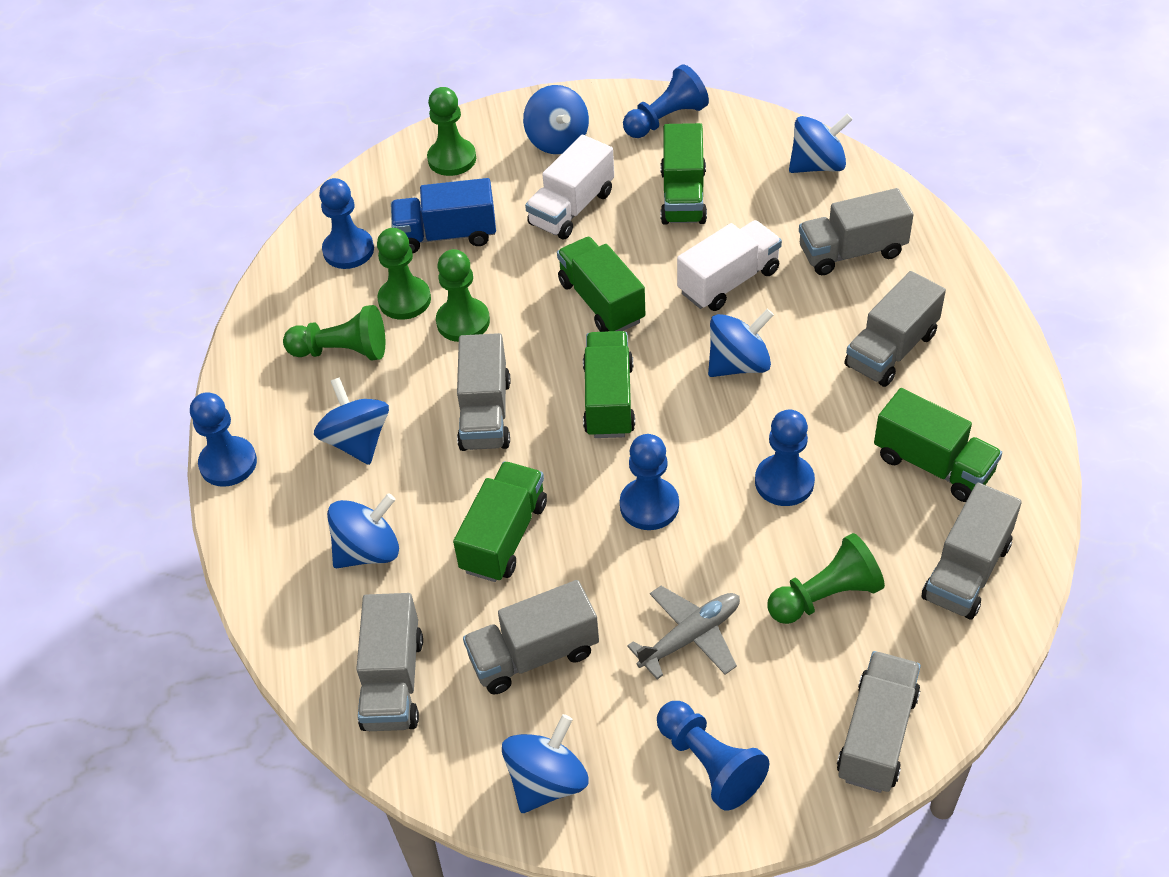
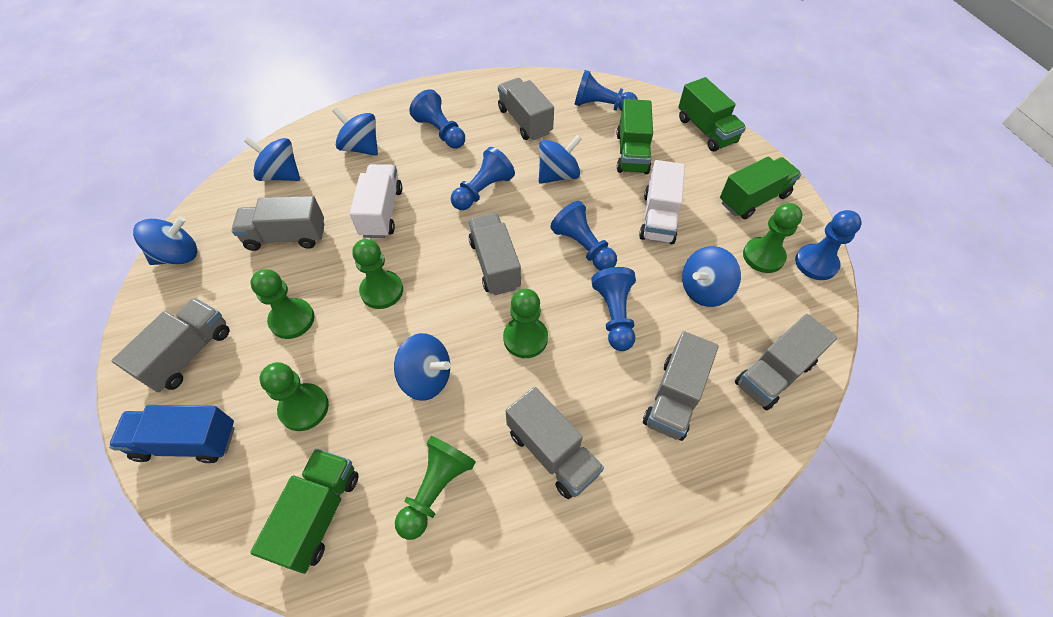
green pawn: 5 -> 6
green truck: 5 -> 4
grey plane: 1 -> 0

